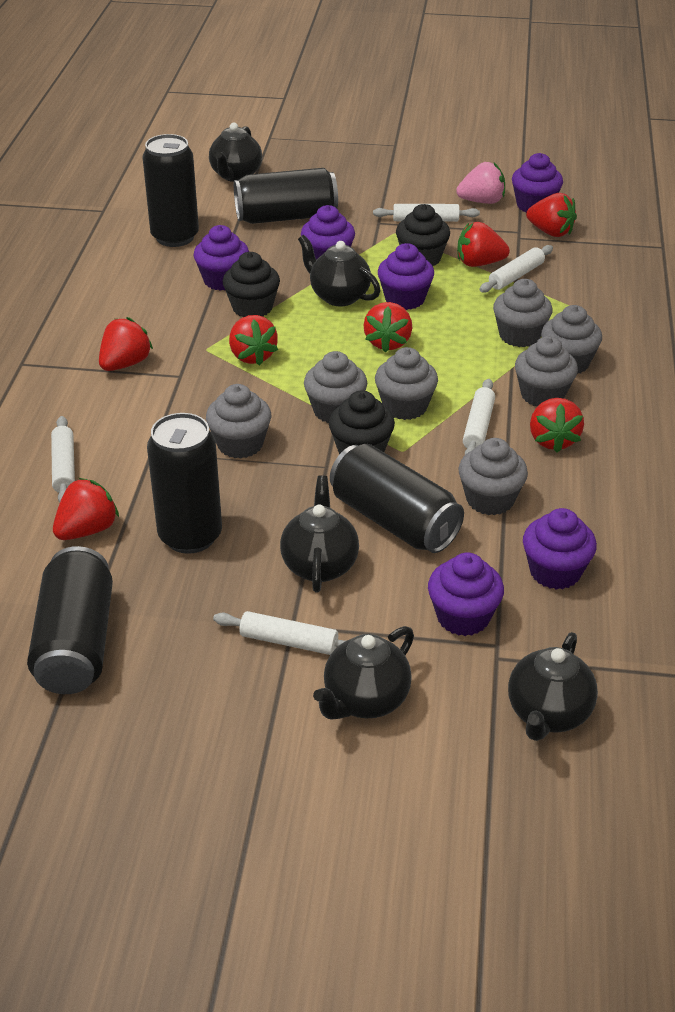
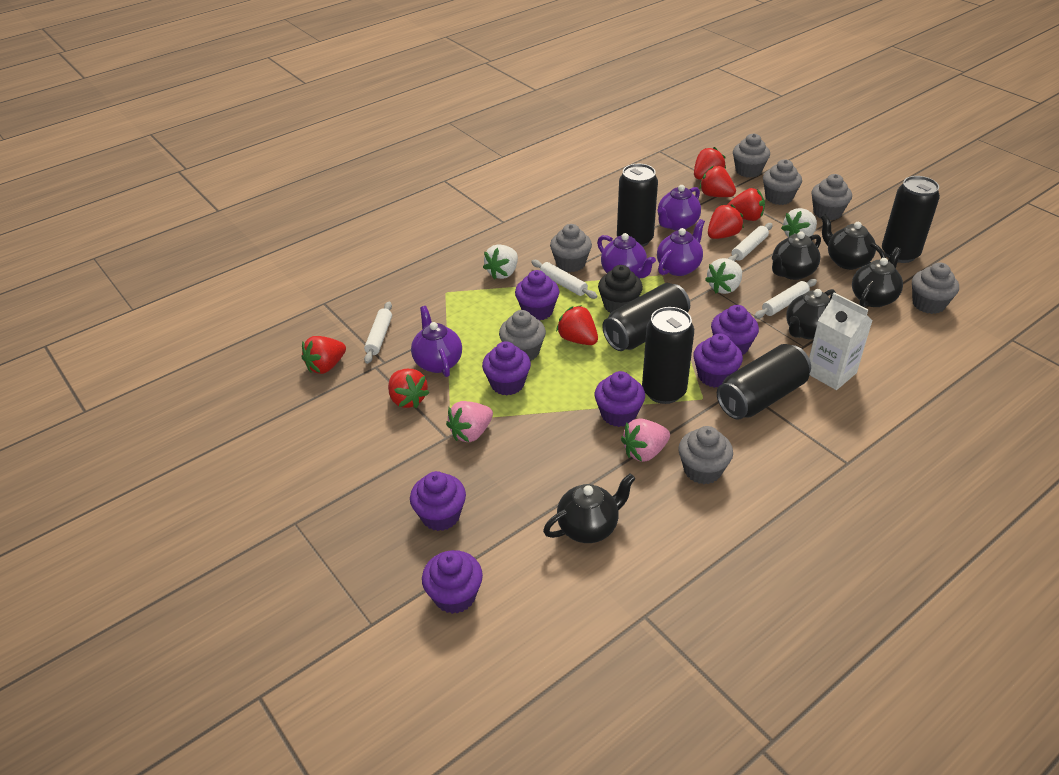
black cupcake: 3 -> 1
pink strawberry: 1 -> 2
purple cupcake: 6 -> 7
purple teapot: 0 -> 4
white carton: 0 -> 1
white rolling pin: 5 -> 4
white strawberry: 0 -> 3

